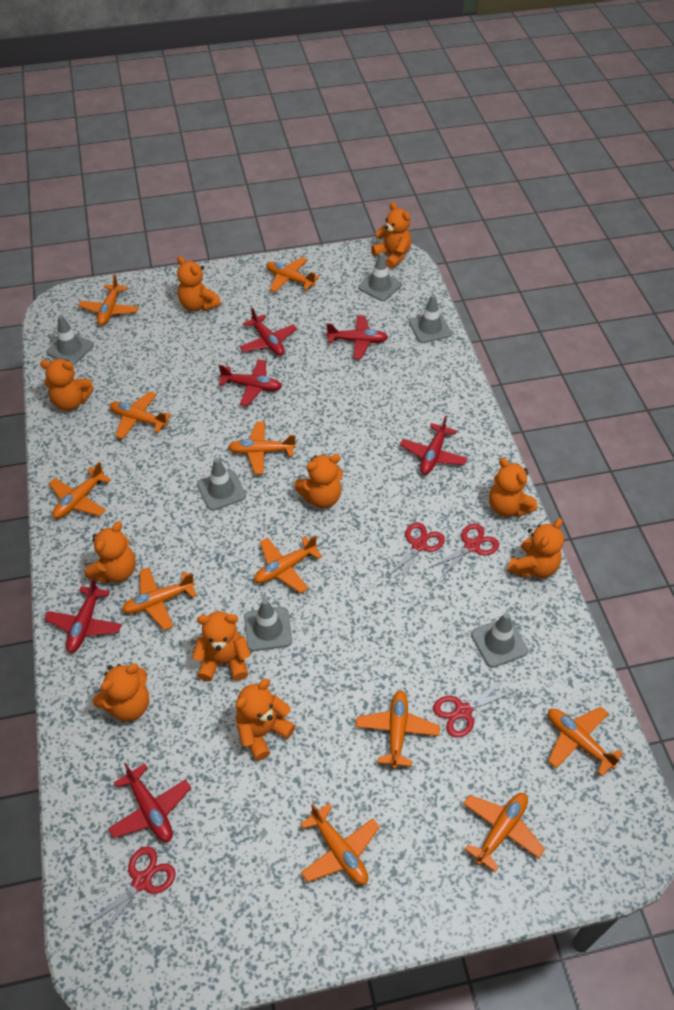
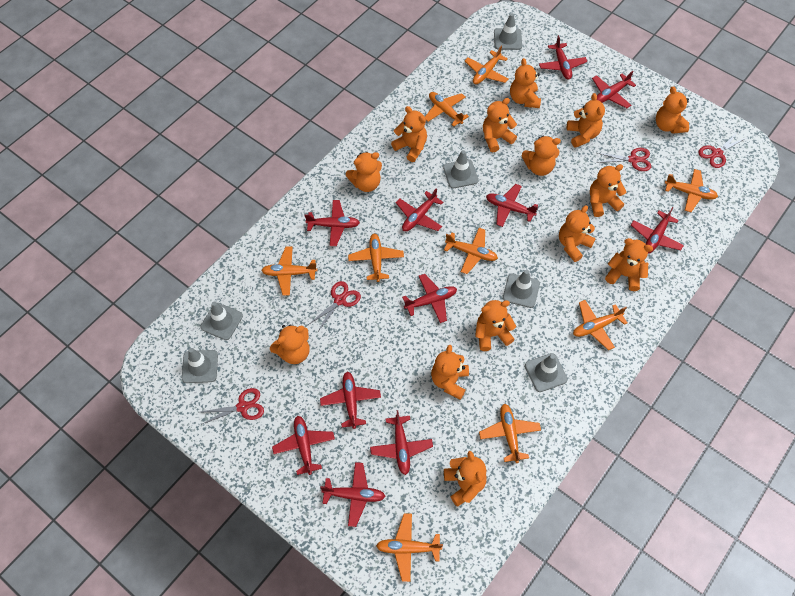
orange plane: 11 -> 9
orange teddy bear: 10 -> 14
red plane: 6 -> 11

